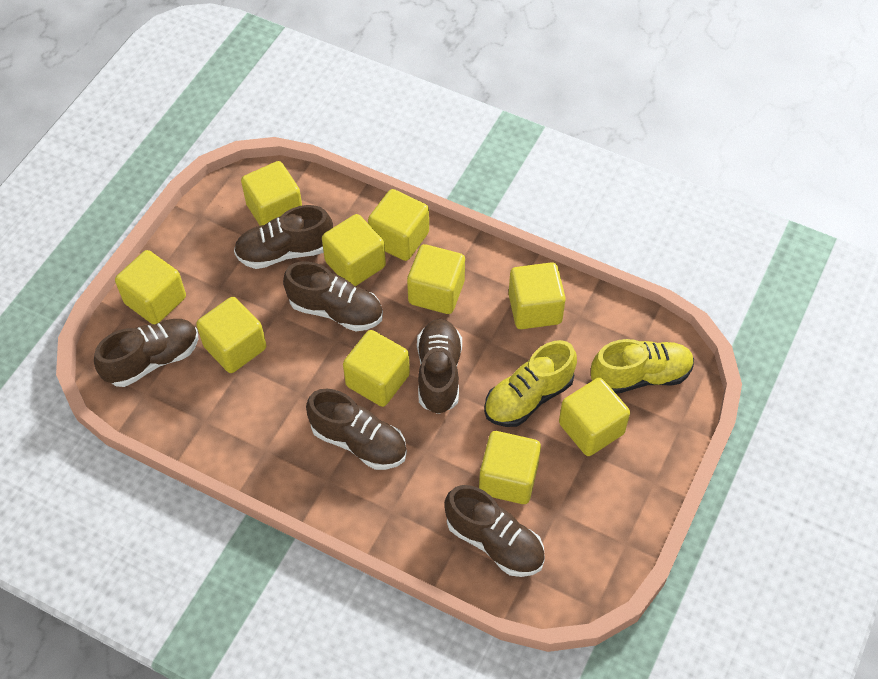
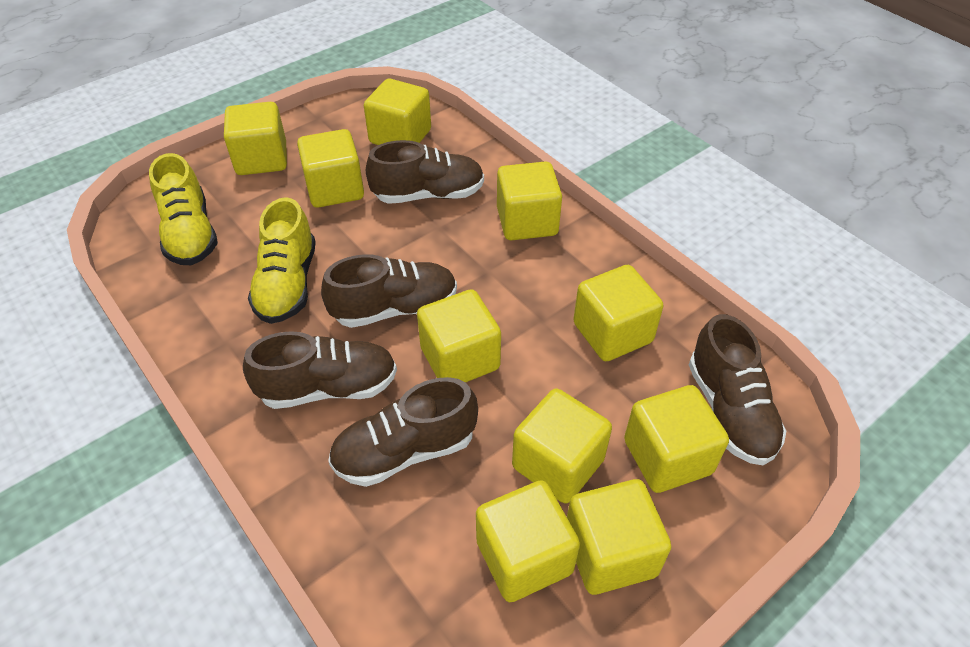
brown shoe: 6 -> 5

